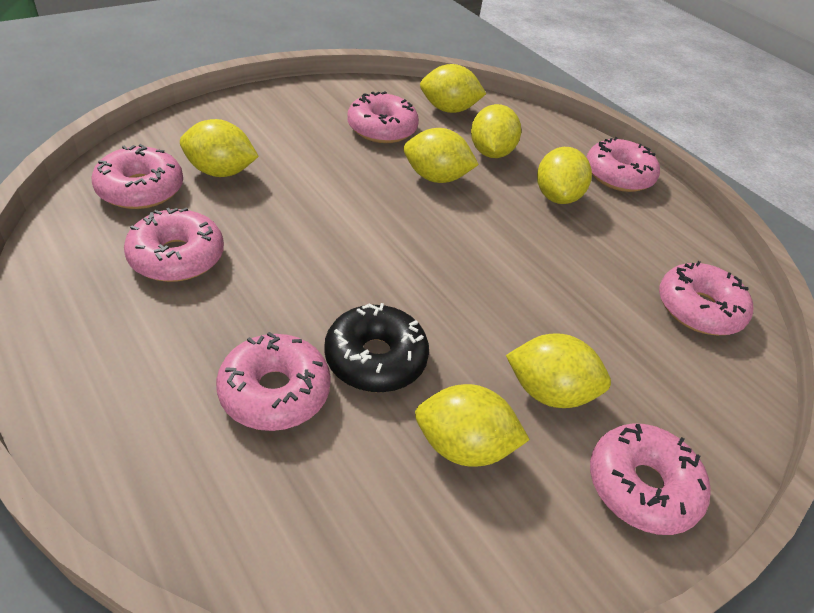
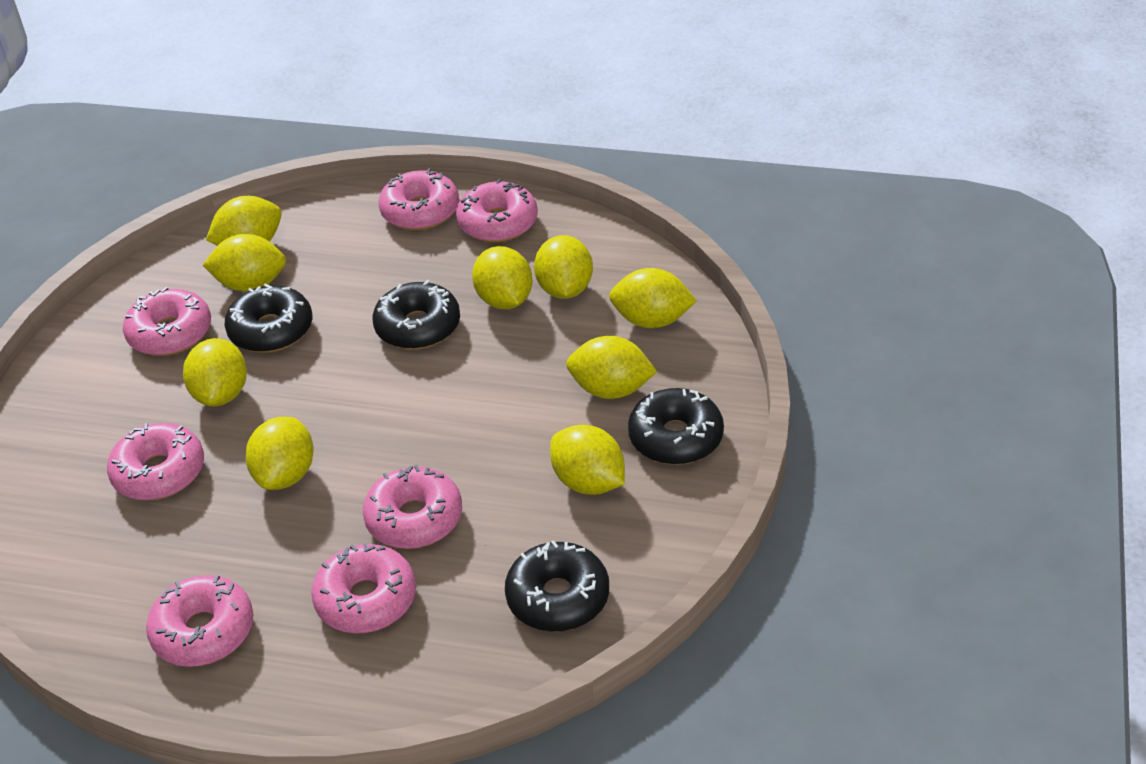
black donut: 1 -> 4
yellow lemon: 7 -> 9

